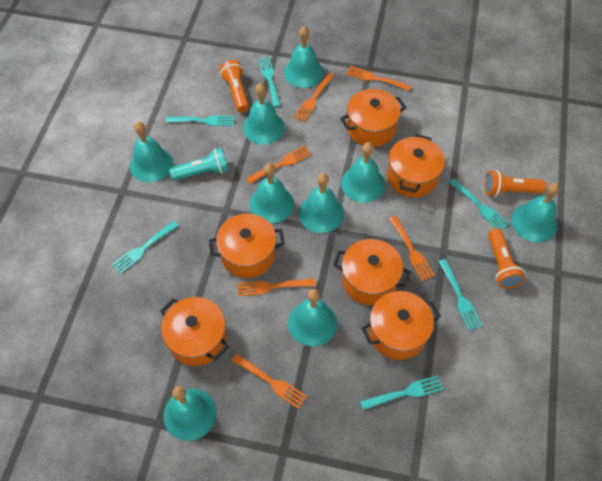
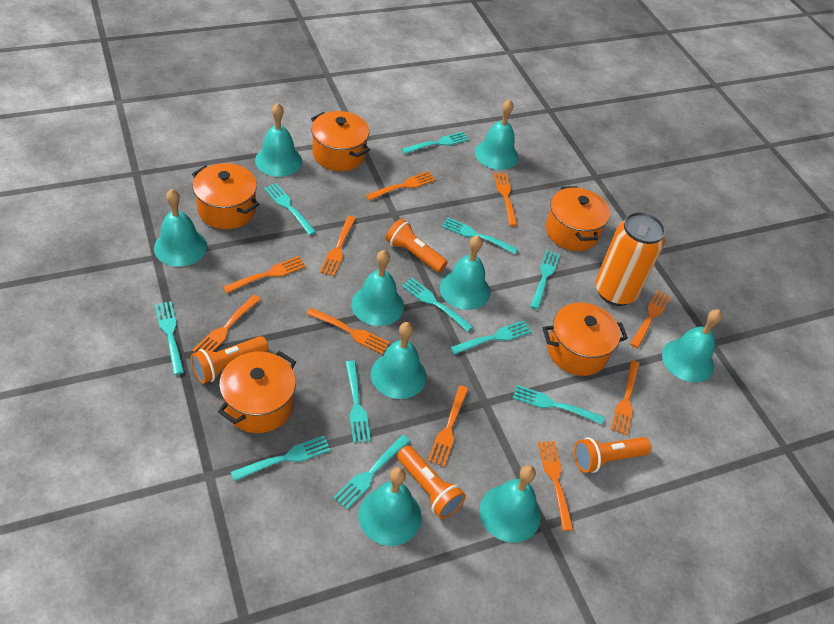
orange can: 0 -> 1
orange flashlight: 3 -> 4
orange fork: 6 -> 10
orange pot: 6 -> 5
turquoise flashlight: 1 -> 0
turquoise fork: 6 -> 11

